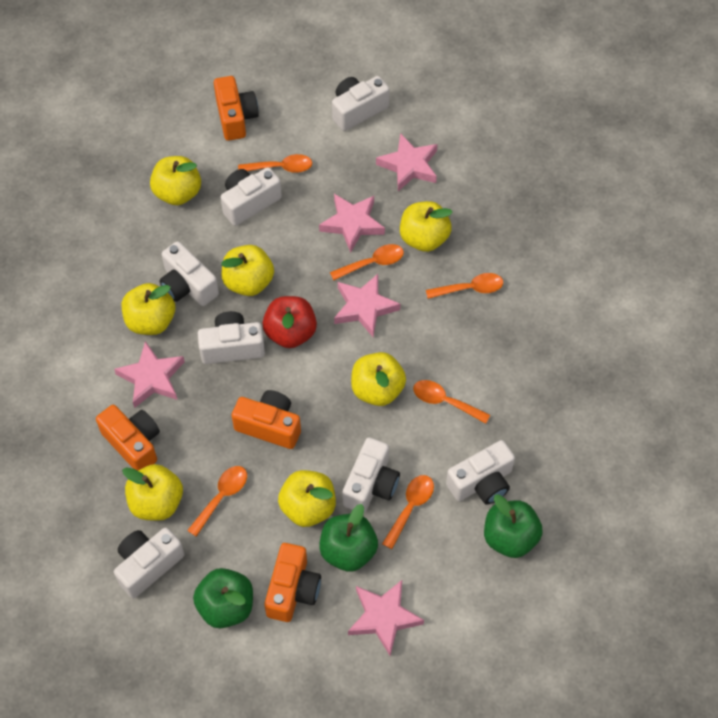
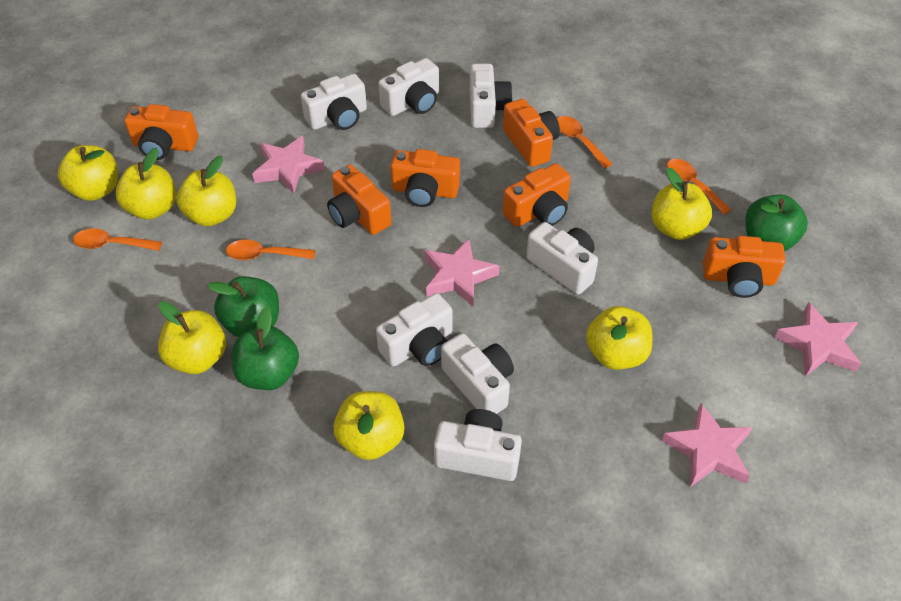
orange camera: 4 -> 6
orange spoon: 6 -> 4
pink star: 5 -> 4
red apple: 1 -> 0

